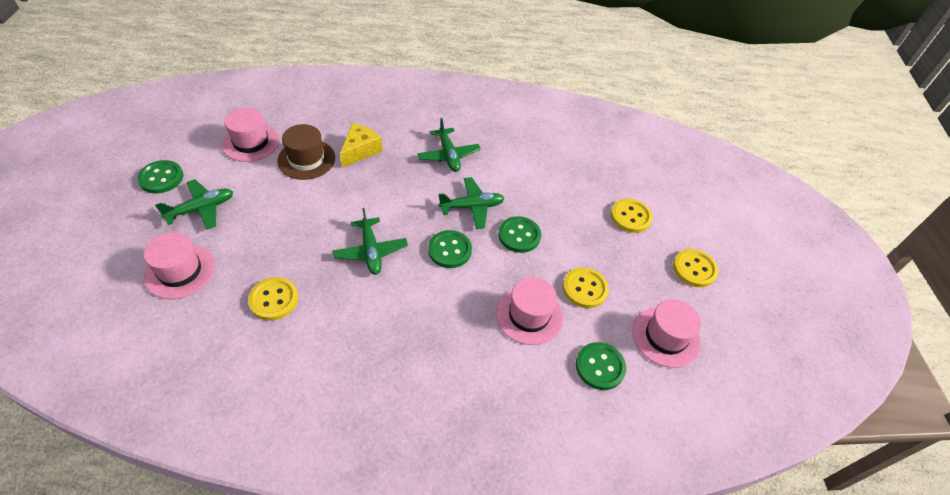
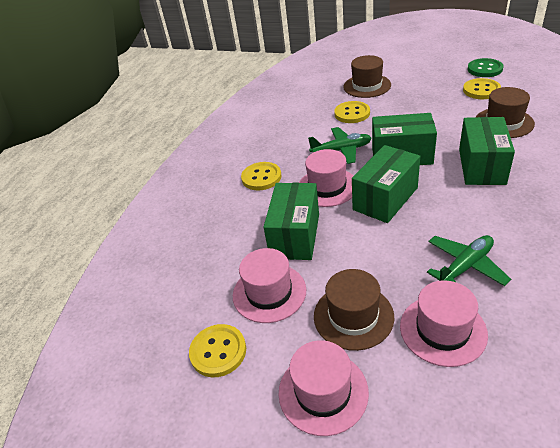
brown hat: 1 -> 3
green box: 0 -> 4
green button: 4 -> 1
green plane: 4 -> 2
yellow cheese: 1 -> 0

